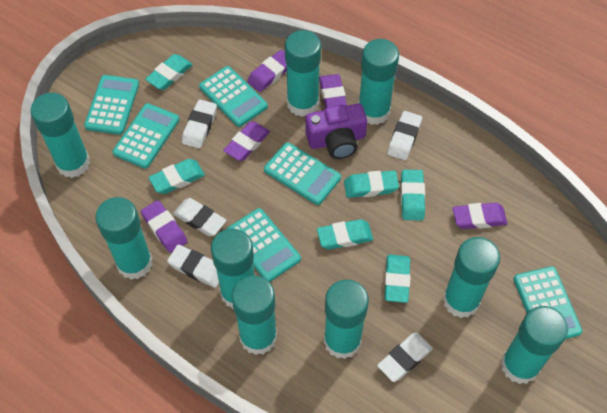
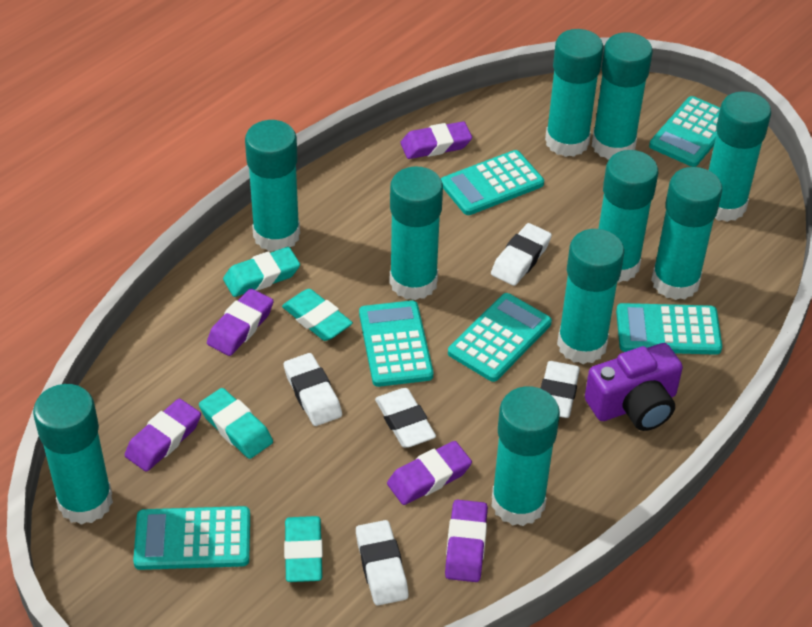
turquoise eraser: 6 -> 4
turquoise glue stick: 9 -> 10

